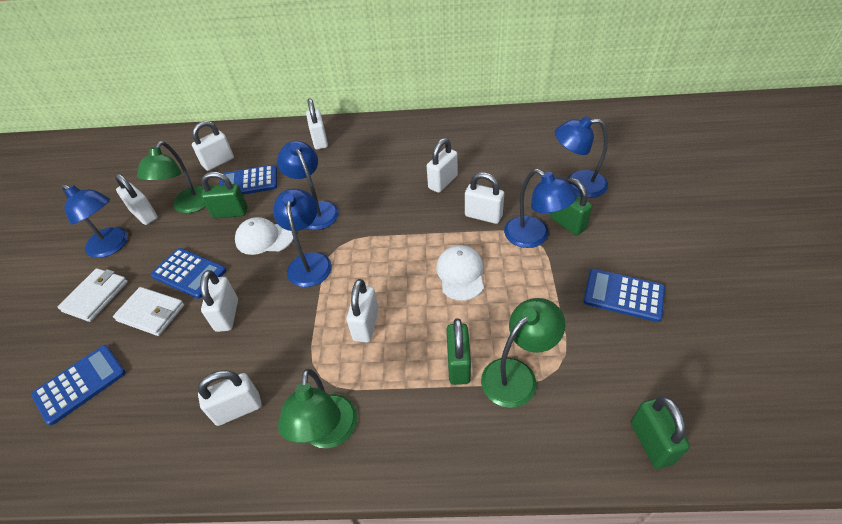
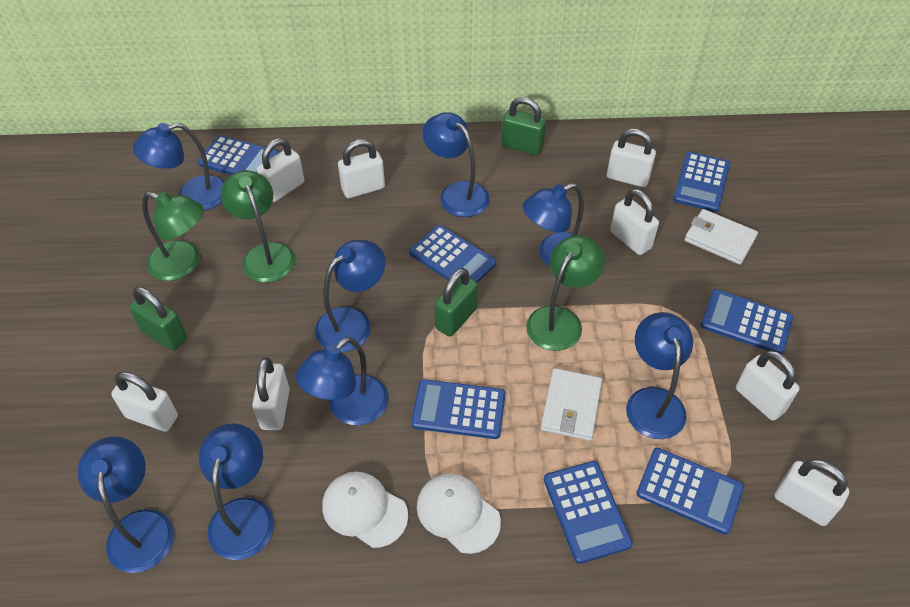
blue calculator: 4 -> 7
blue lamp: 5 -> 8
green padlock: 4 -> 3

